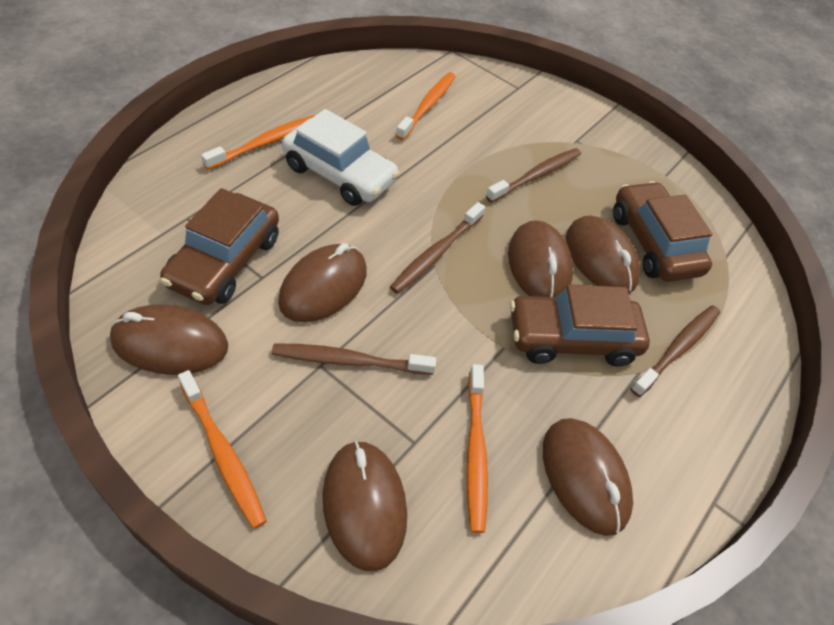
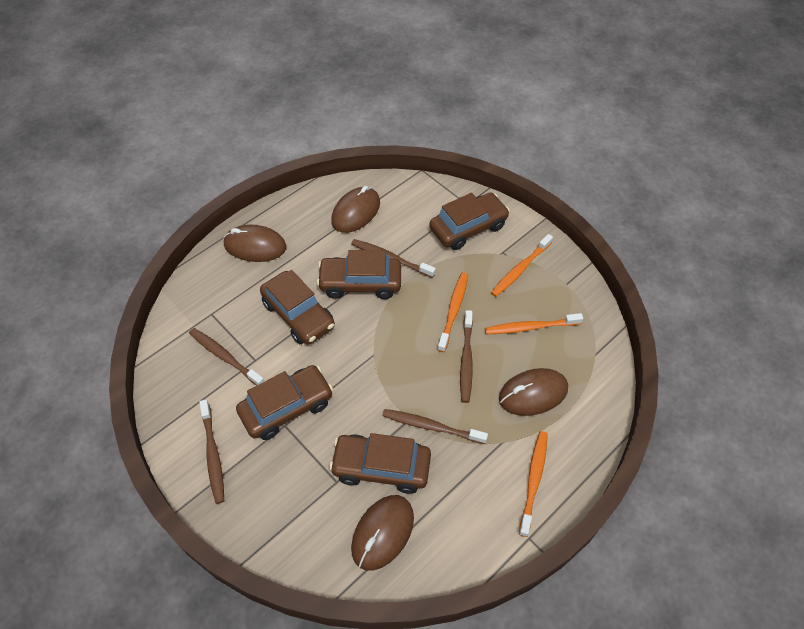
brown car: 3 -> 5
brown mouse: 6 -> 4
brown toothbrush: 4 -> 5
white car: 1 -> 0

